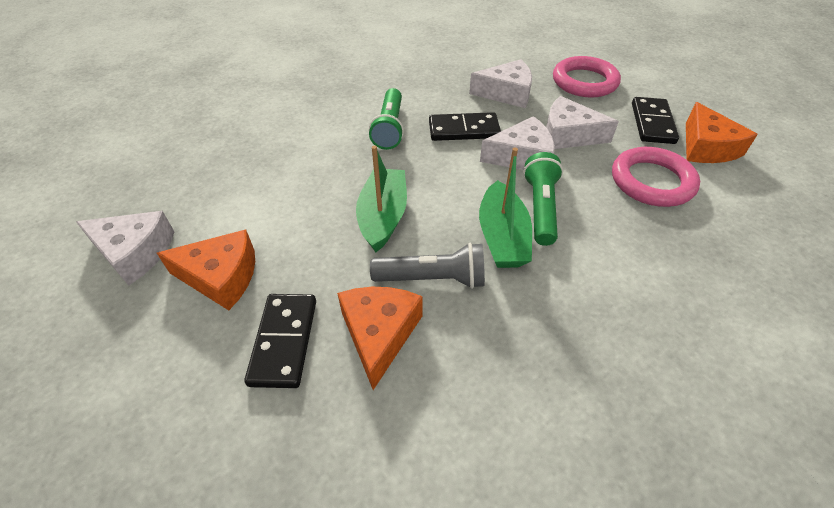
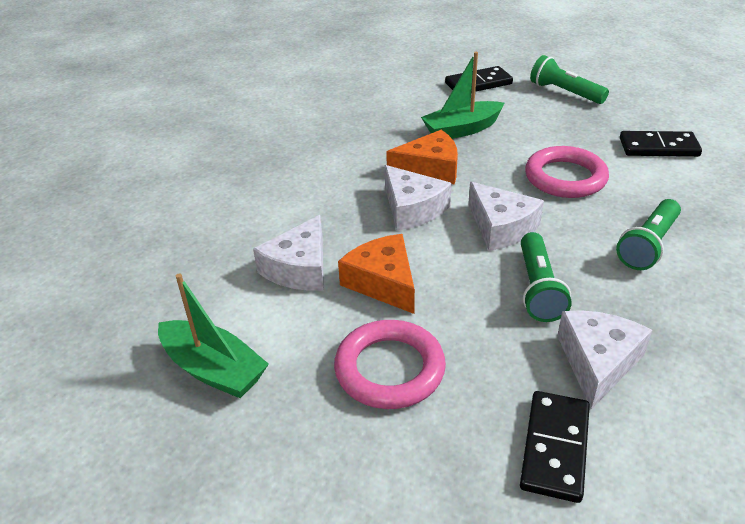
green flashlight: 2 -> 3
grey flashlight: 1 -> 0
orange cheese: 3 -> 2

